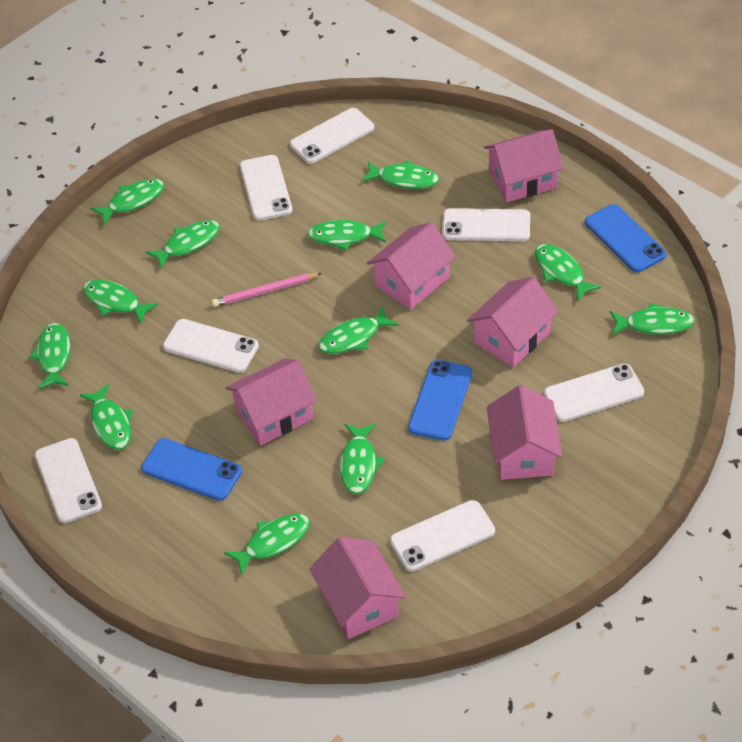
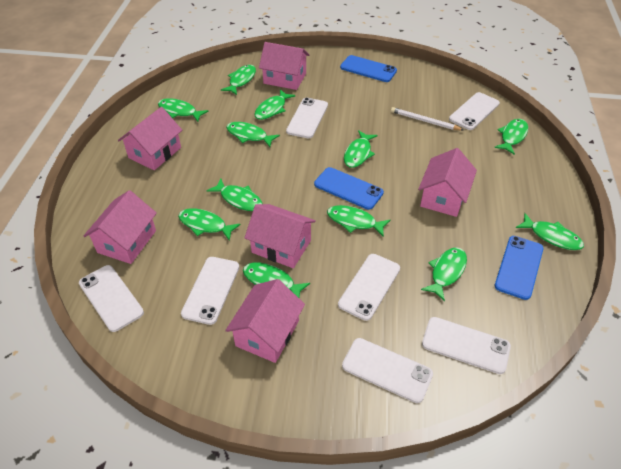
pink pencil: 1 -> 0
white pencil: 0 -> 1

